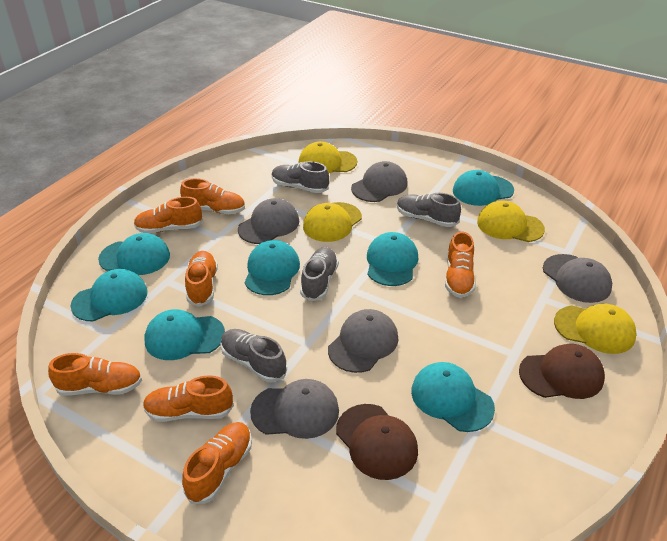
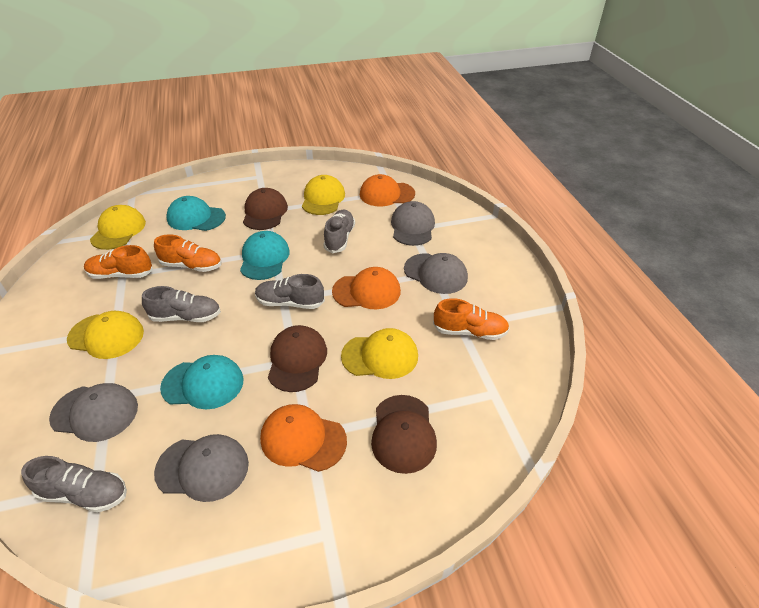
brown cap: 2 -> 3
grey cap: 5 -> 4
orange cap: 0 -> 3
orange shoe: 7 -> 3
turquoise cap: 7 -> 3

